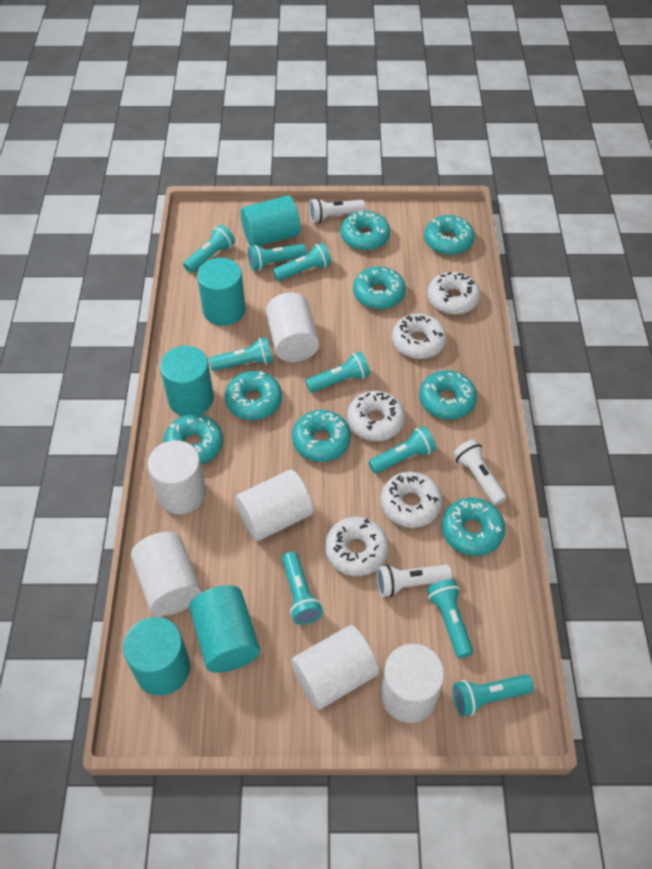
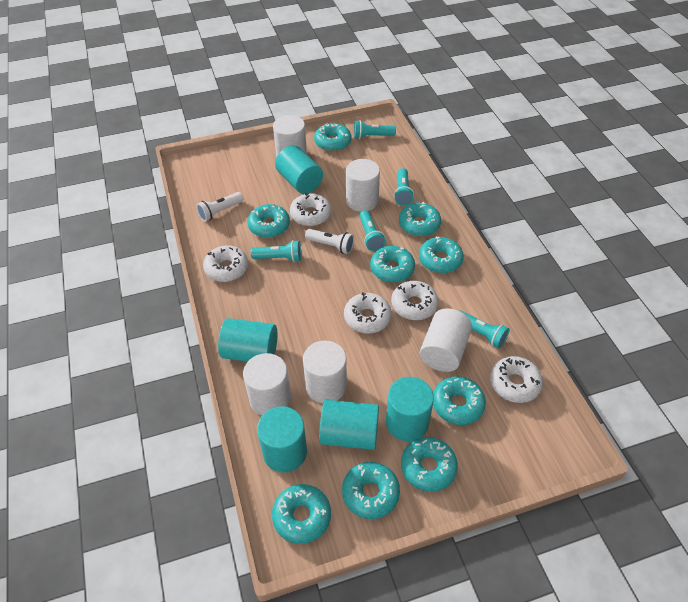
turquoise donut: 8 -> 9
turquoise flashlight: 9 -> 5
white cylinder: 6 -> 5
white flashlight: 3 -> 2

